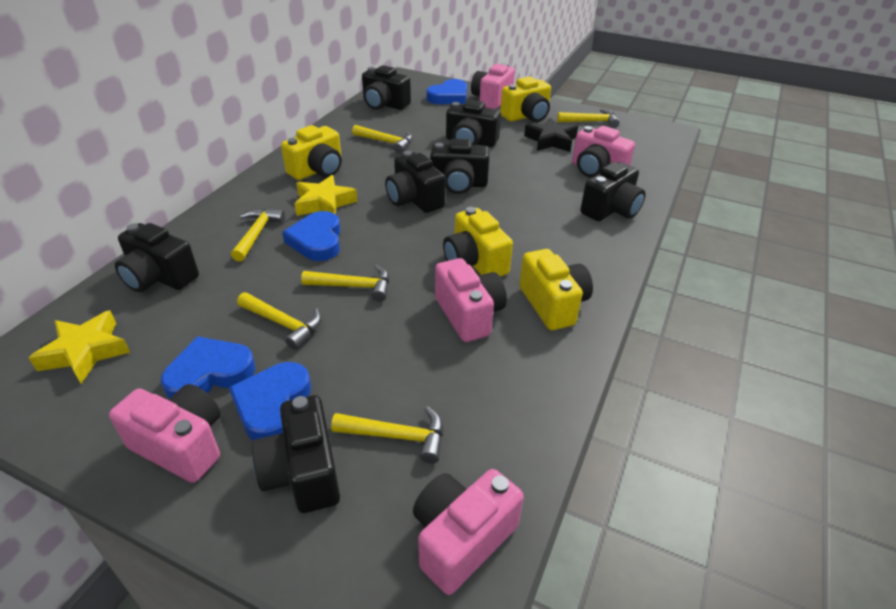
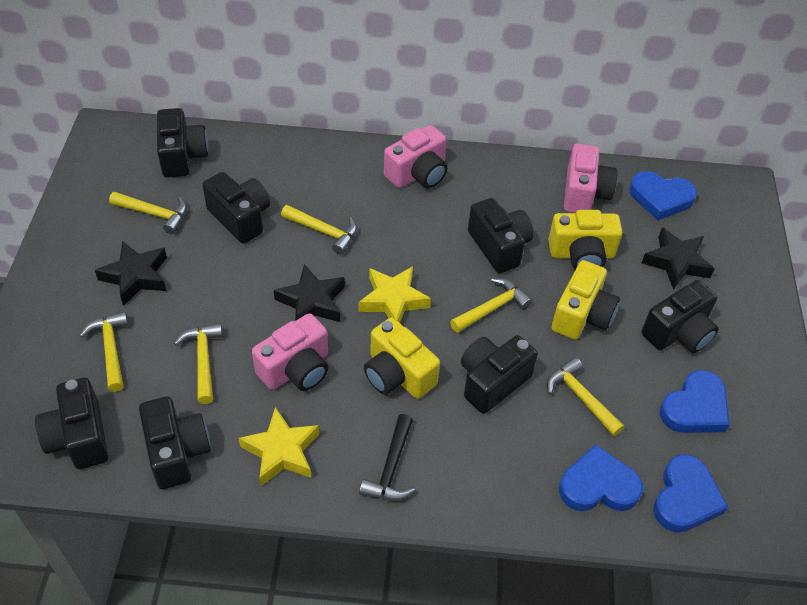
black hammer: 0 -> 1
black star: 1 -> 3
pink camera: 5 -> 3
yellow camera: 4 -> 3

